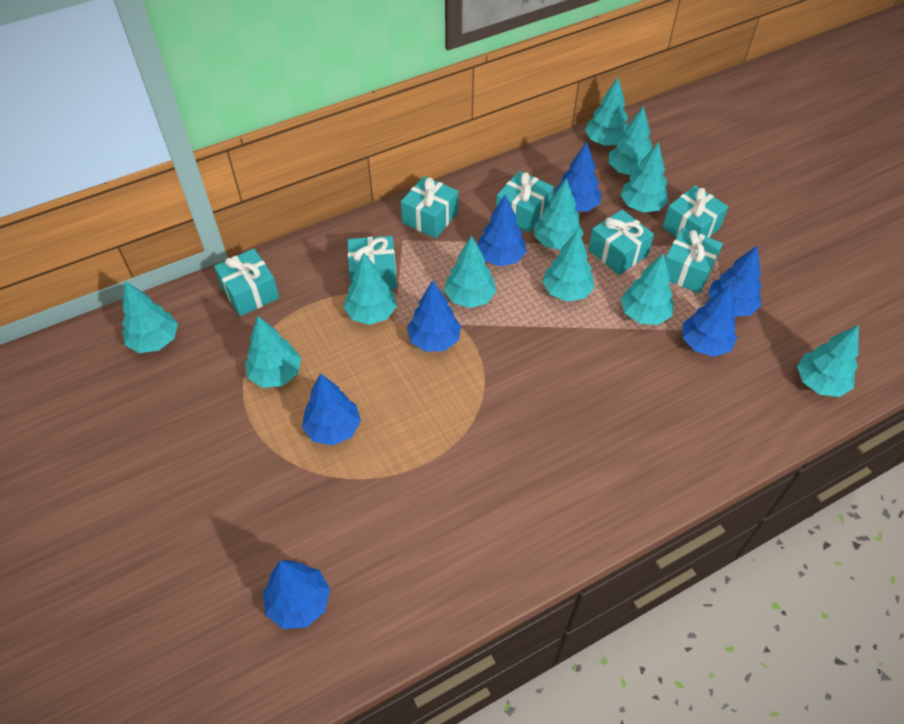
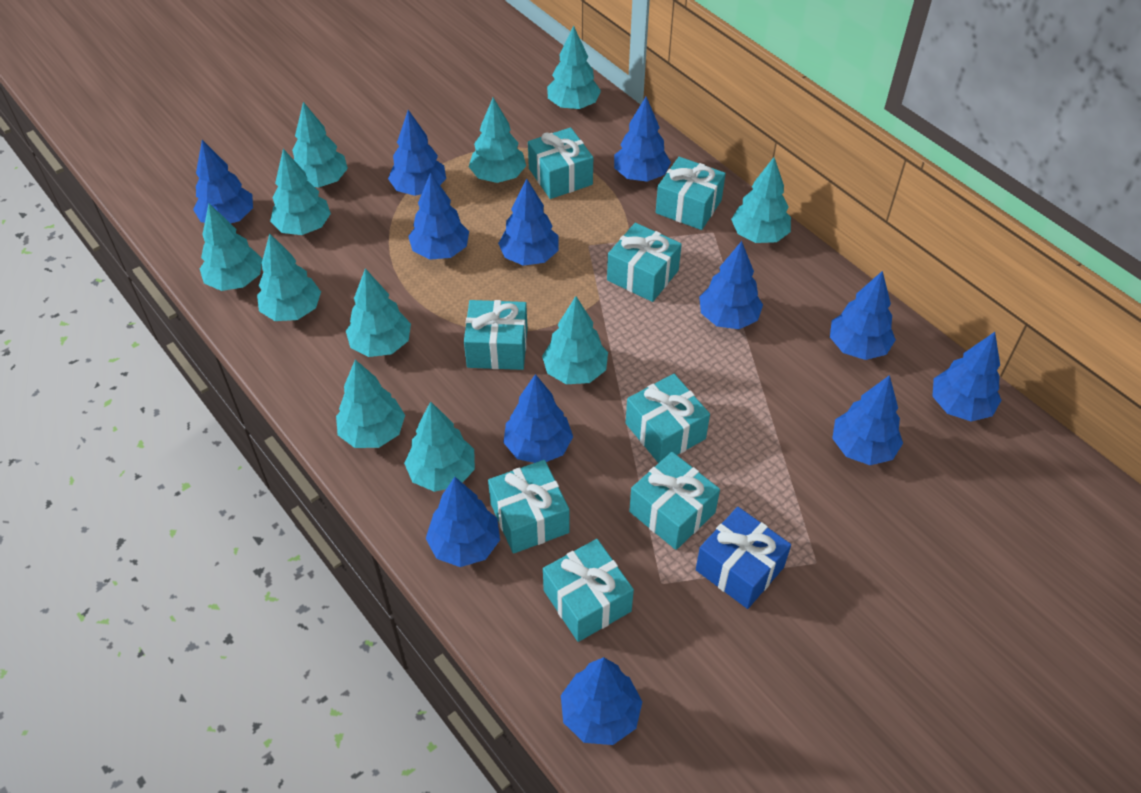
blue gift: 0 -> 1
blue tree: 7 -> 12
turquoise gift: 7 -> 8

